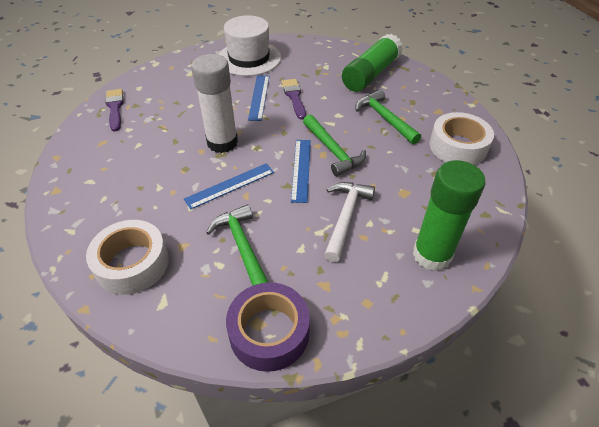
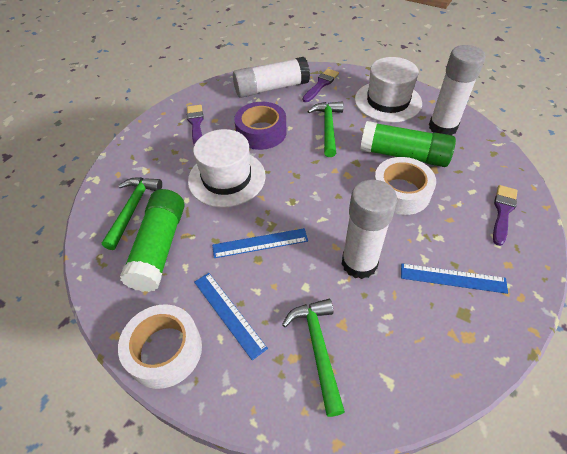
purple brush: 2 -> 3
white glue stick: 1 -> 3
white hammer: 1 -> 0
white hat: 1 -> 2

